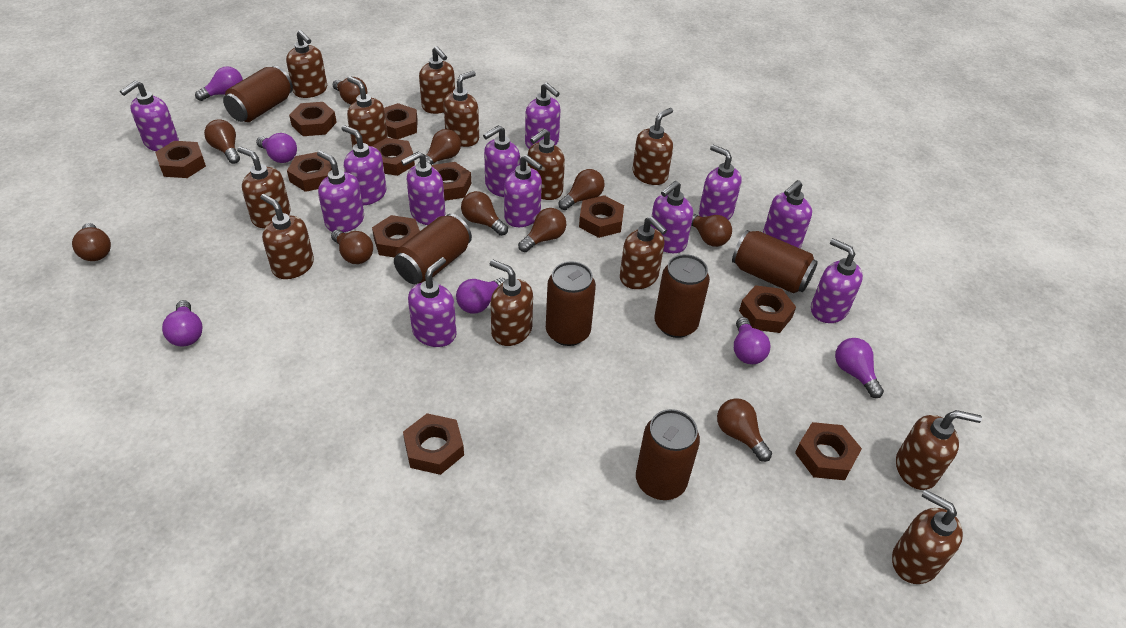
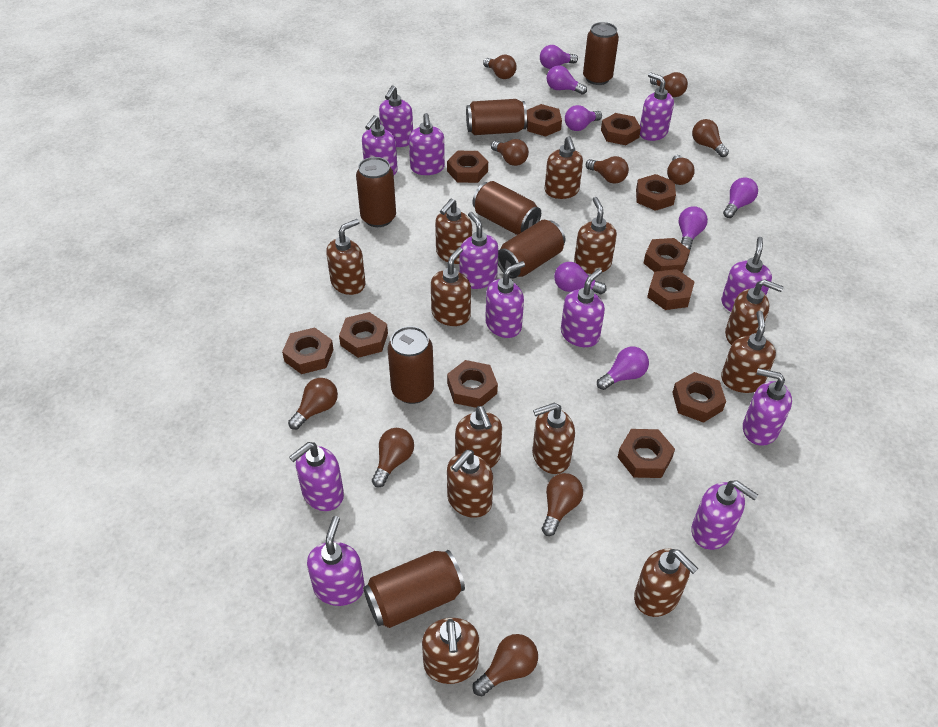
brown can: 6 -> 7
purple light bulb: 6 -> 7

